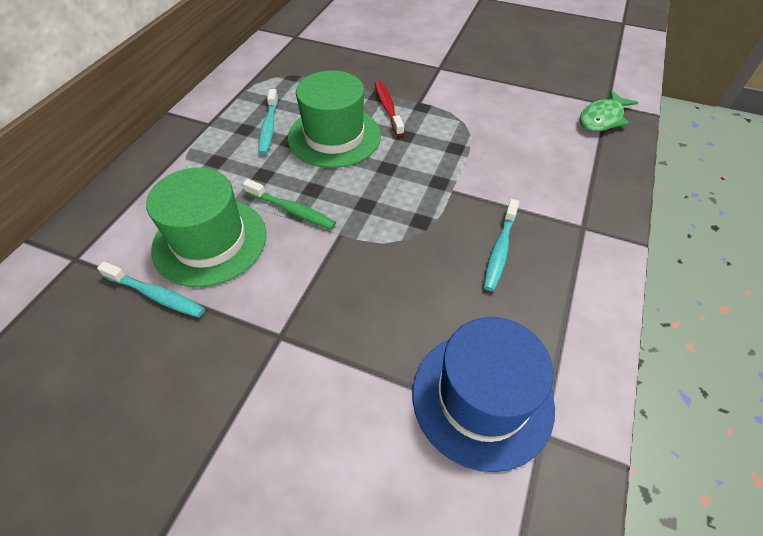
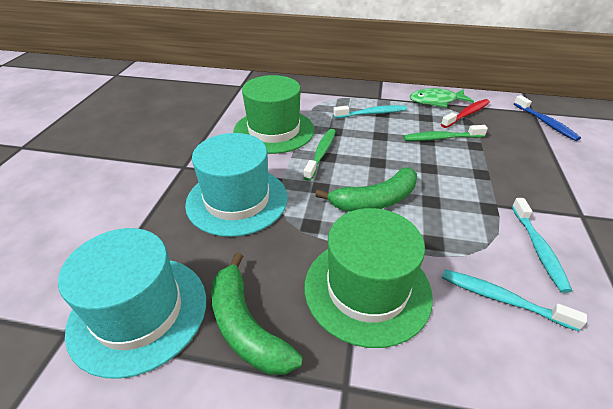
blue hat: 1 -> 0
blue toothbrush: 0 -> 1
green banana: 0 -> 2
green toothbrush: 1 -> 2
turquoise hat: 0 -> 2

